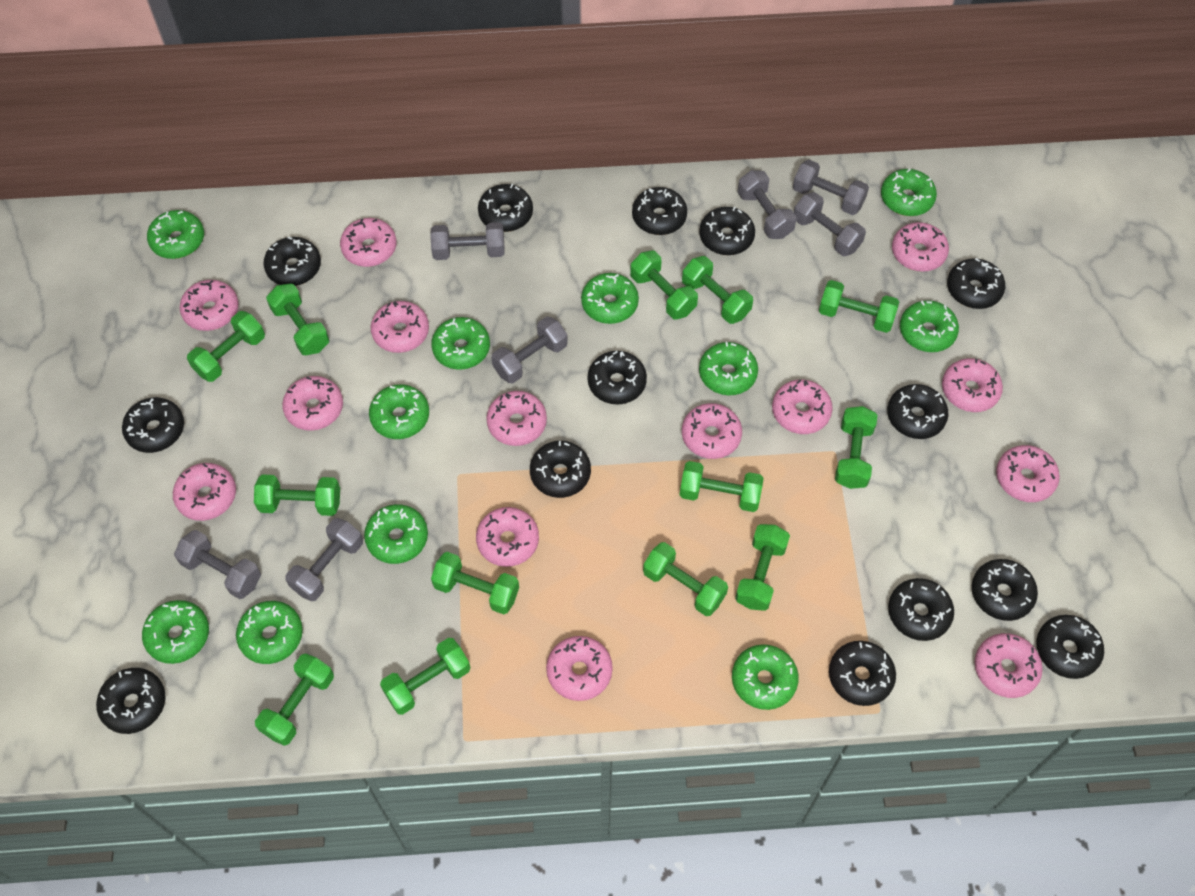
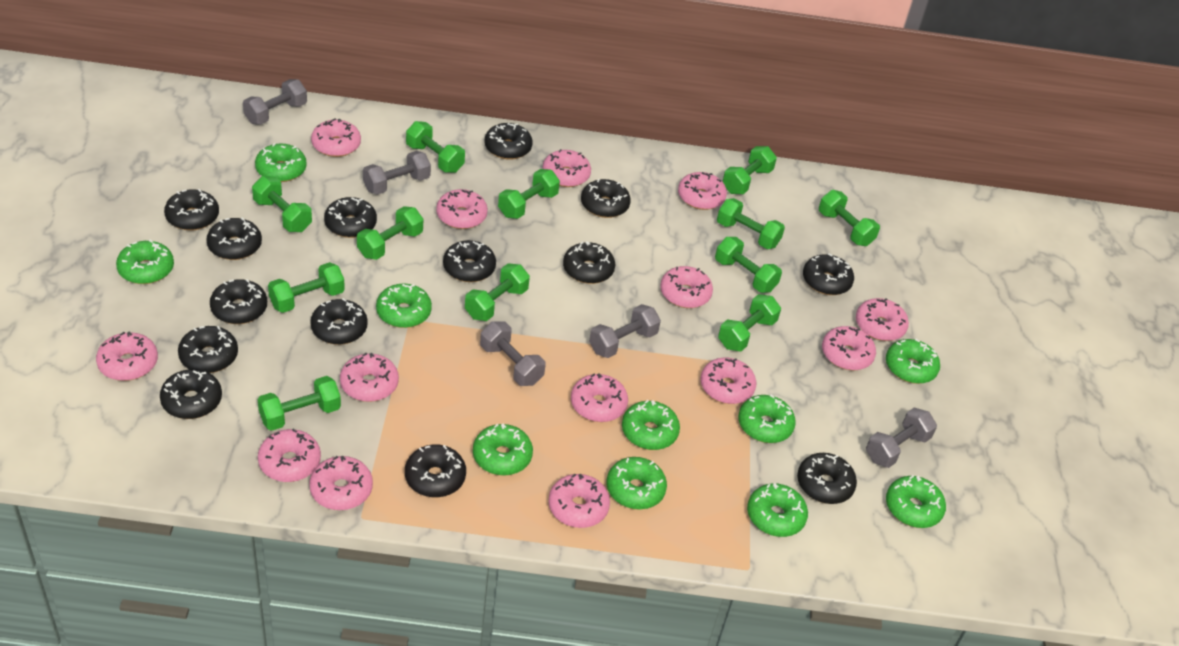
green donut: 11 -> 10
green dumbbell: 13 -> 12
grey dumbbell: 7 -> 5

